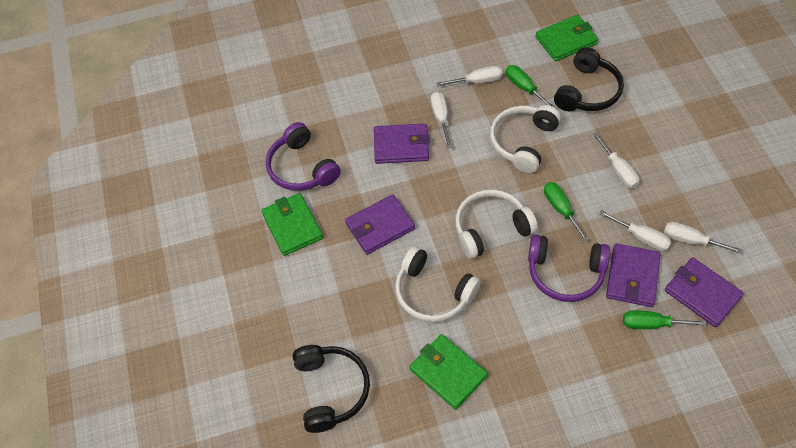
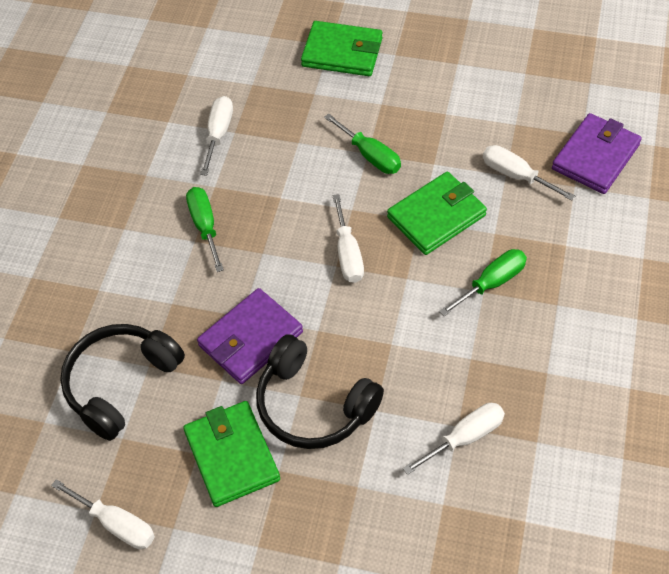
purple headphones: 2 -> 0
purple wallet: 4 -> 2
white headphones: 3 -> 0

